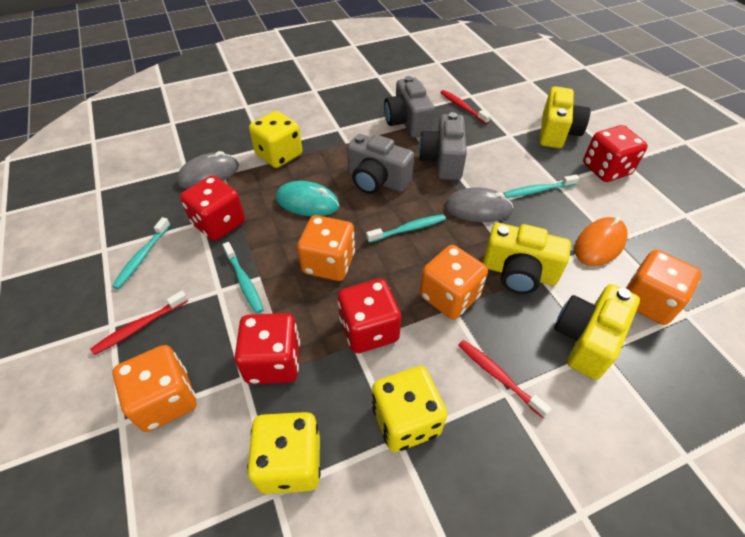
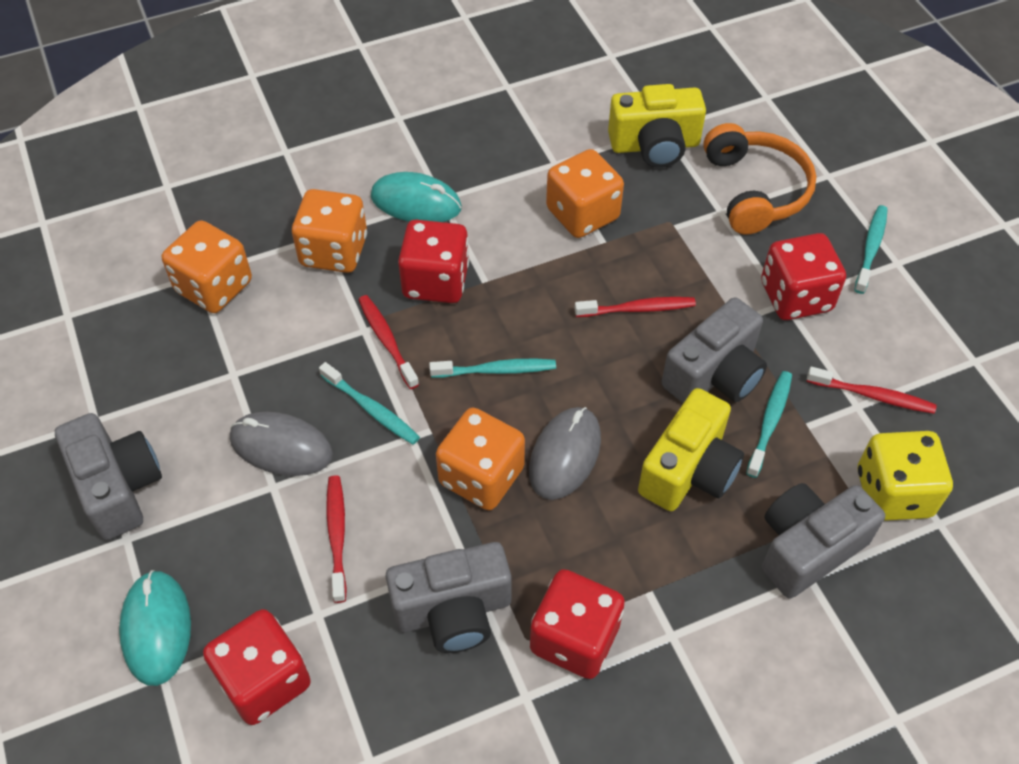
grey camera: 3 -> 4
orange headphones: 0 -> 1
orange mouse: 1 -> 0
red toothbrush: 3 -> 4
turquoise mouse: 1 -> 2
yellow camera: 3 -> 2
yellow dice: 3 -> 1

